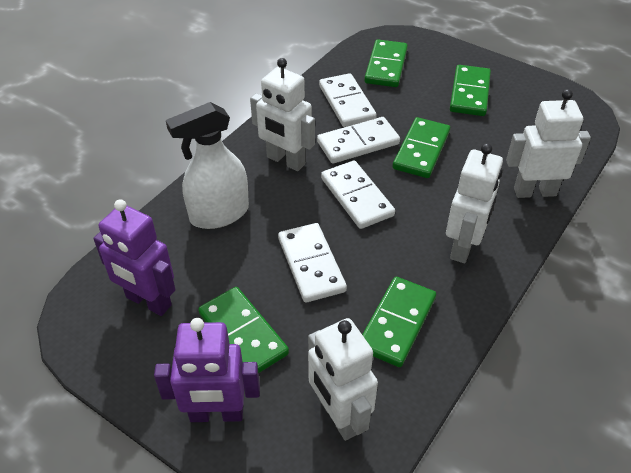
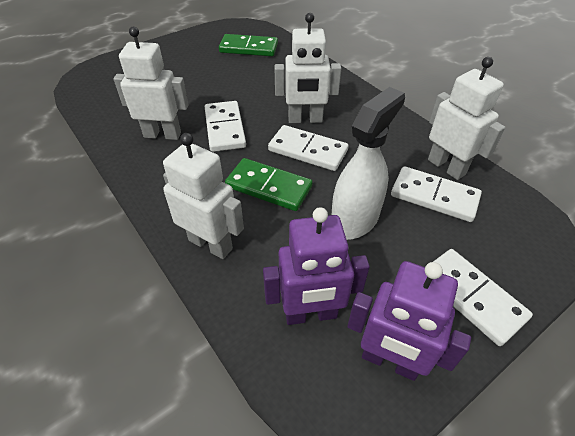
green domino: 5 -> 2

